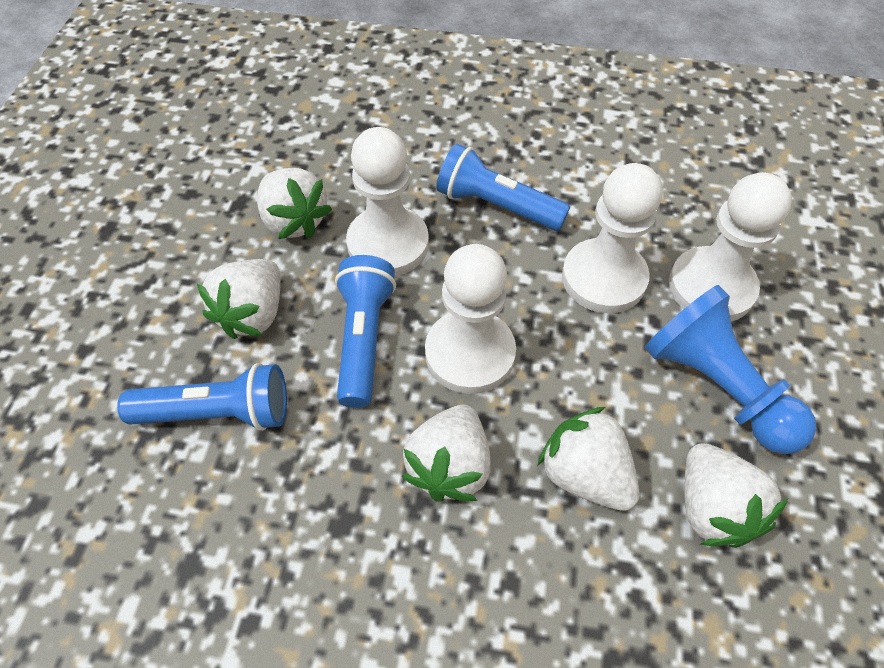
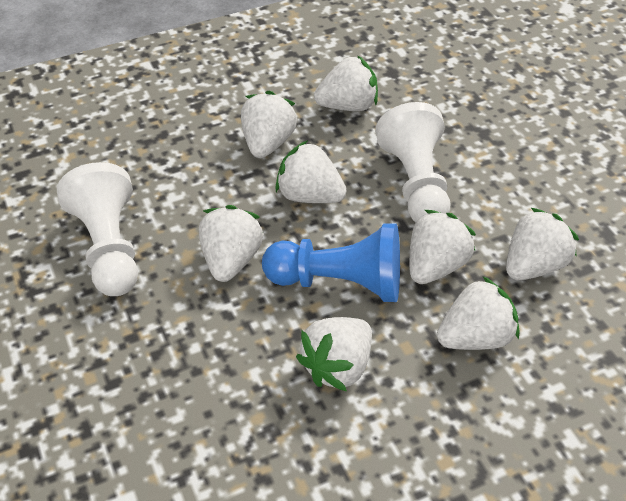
blue flashlight: 3 -> 0
white pawn: 4 -> 2
white strawberry: 5 -> 8

